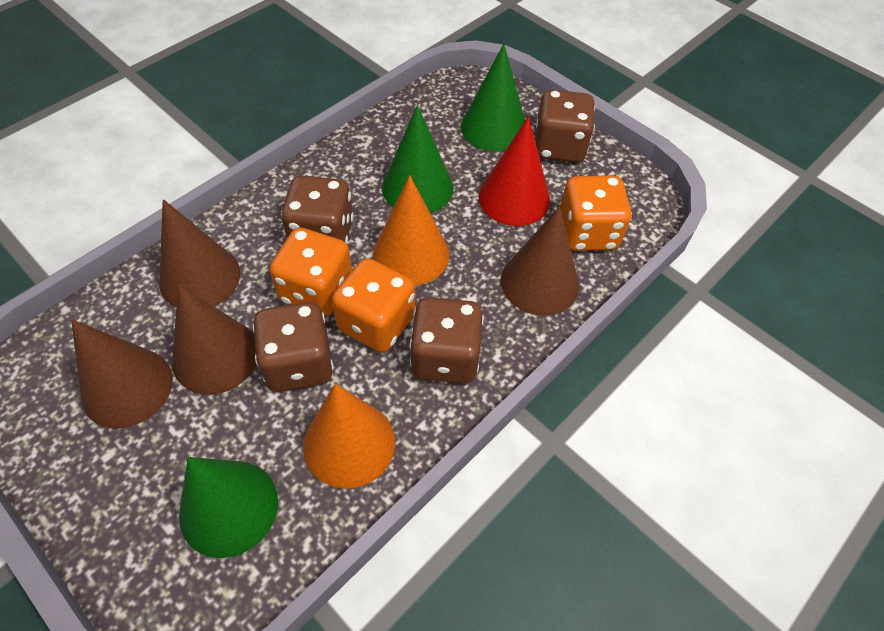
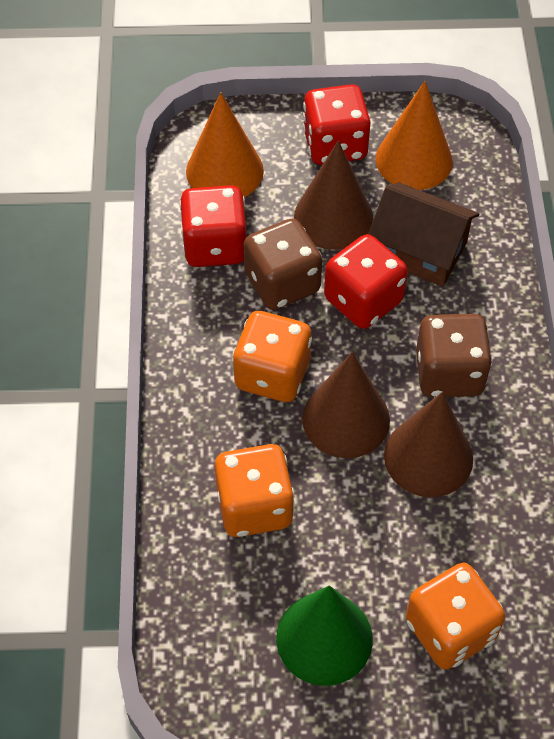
brown cone: 4 -> 3
brown dice: 4 -> 2
brown house: 0 -> 1
green cone: 3 -> 1
red cone: 1 -> 0
red dice: 0 -> 3

